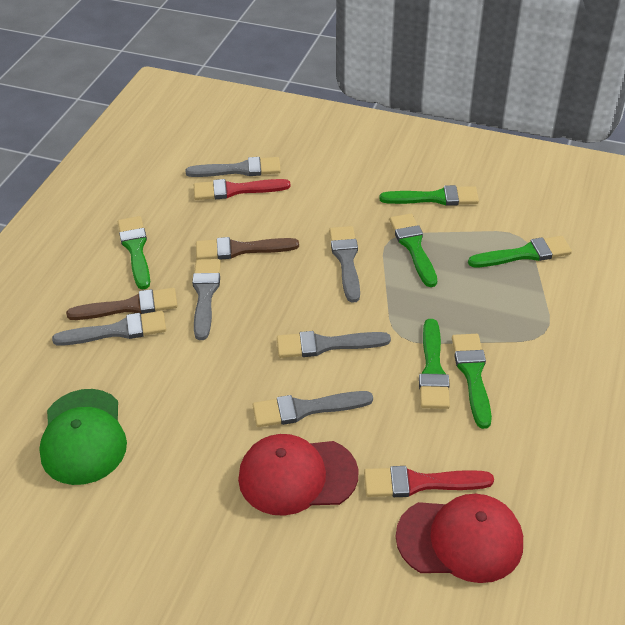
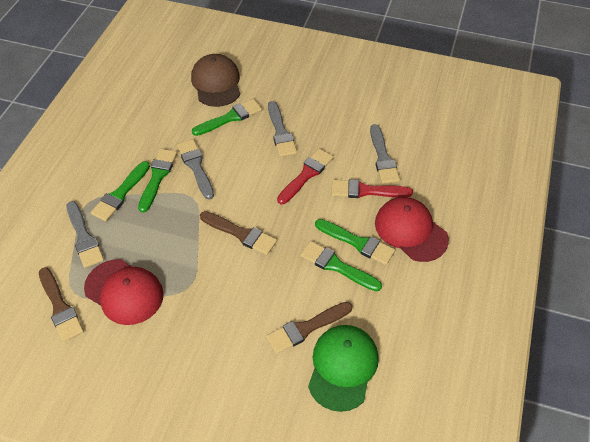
brown brush: 2 -> 3
brown cap: 0 -> 1
green brush: 6 -> 5
grey brush: 6 -> 4

